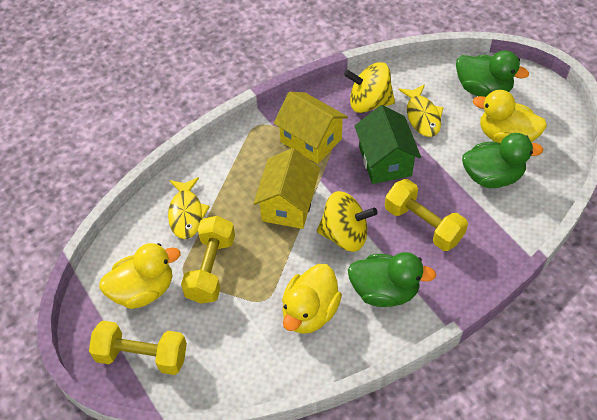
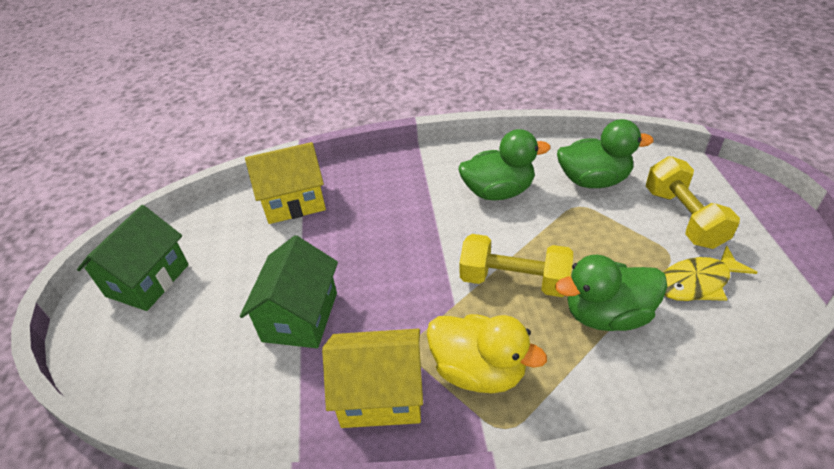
green house: 1 -> 2
yellow duck: 3 -> 1
yellow dumbbell: 3 -> 2
yellow fish: 2 -> 1
yellow spinning top: 2 -> 0

